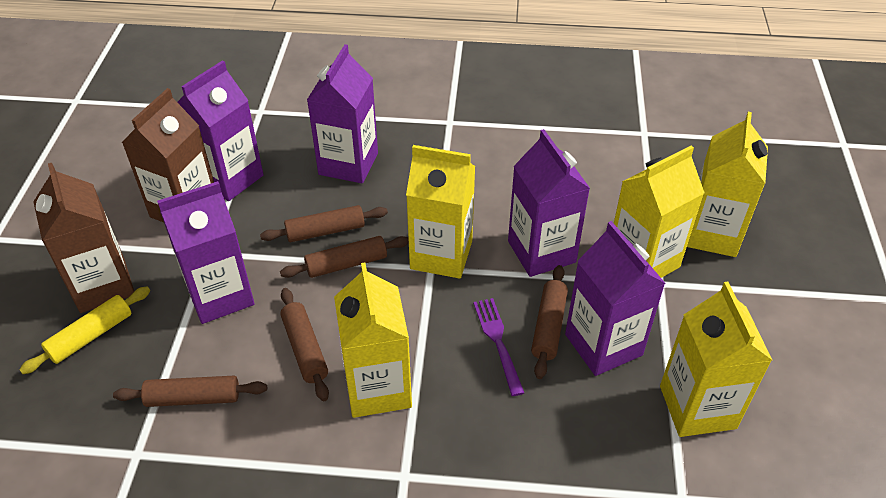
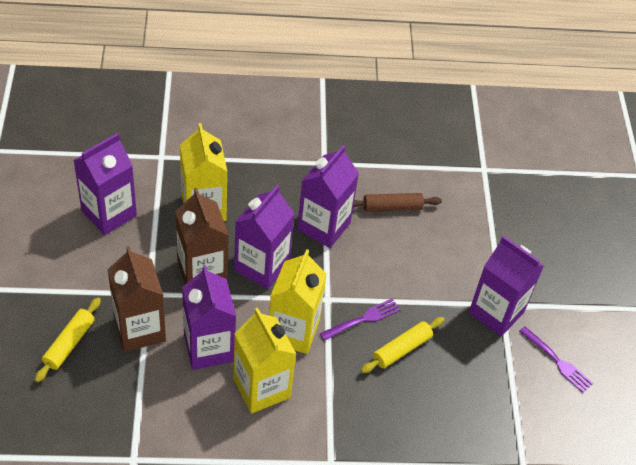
brown rolling pin: 5 -> 1
purple fork: 1 -> 2
yellow carton: 5 -> 3
yellow rolling pin: 1 -> 2

